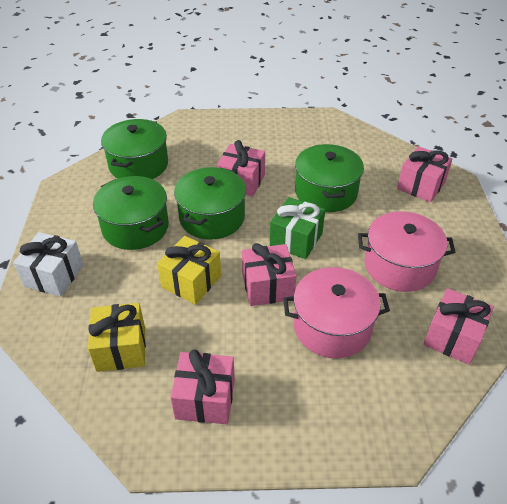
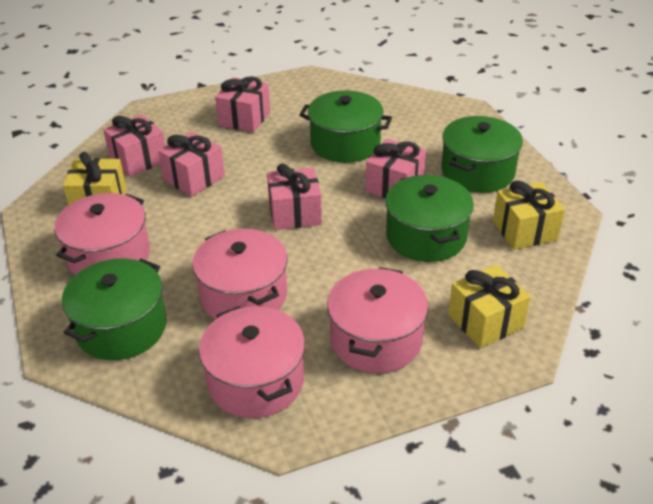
green gift: 1 -> 0
pink pot: 2 -> 4
white gift: 1 -> 0
yellow gift: 2 -> 3

